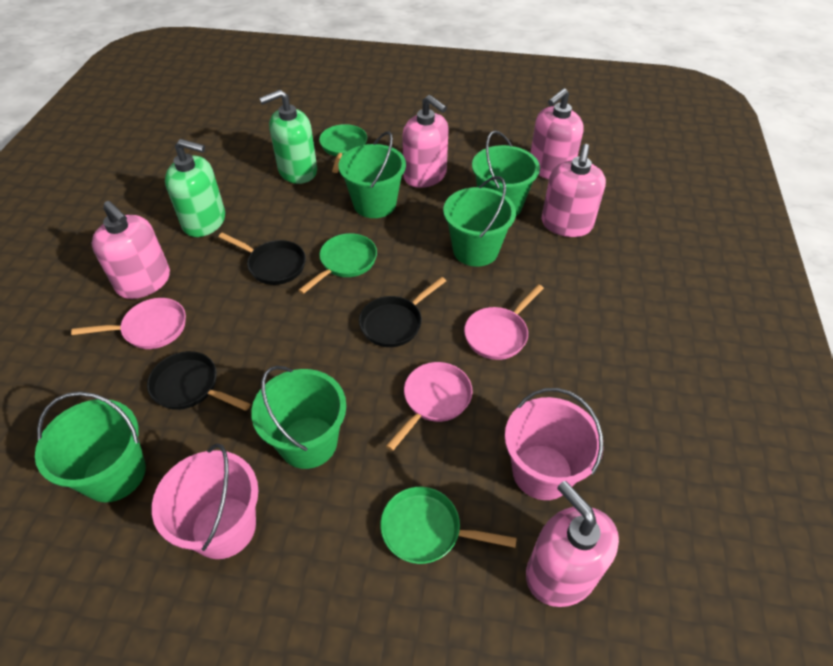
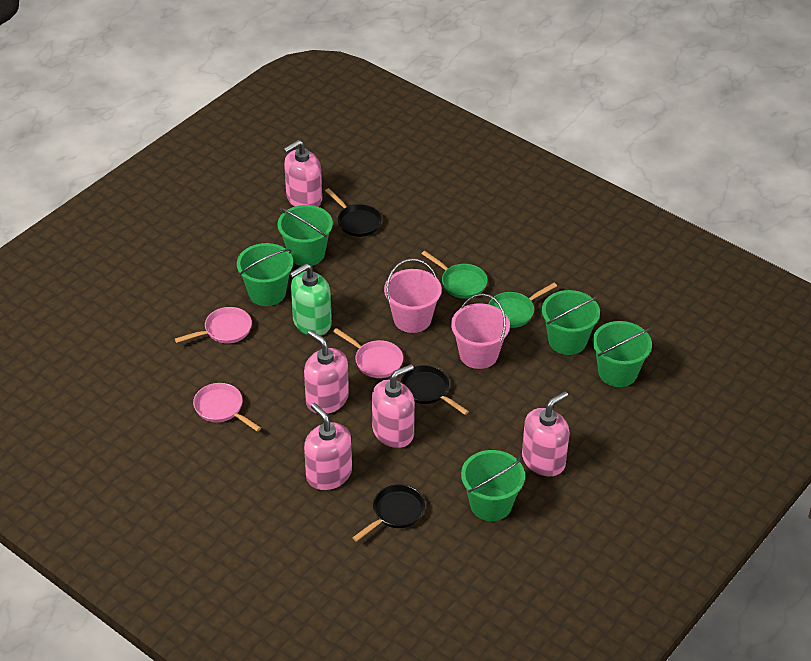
green pan: 3 -> 2
green soap dispenser: 2 -> 1

